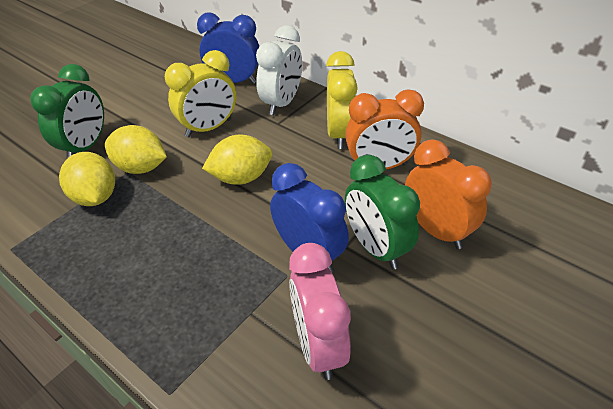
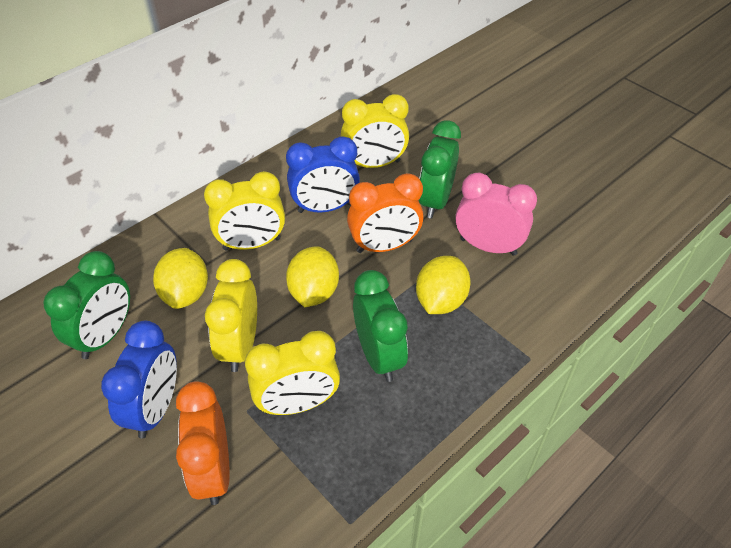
green clock: 2 -> 3
white clock: 1 -> 0
yellow clock: 2 -> 4

